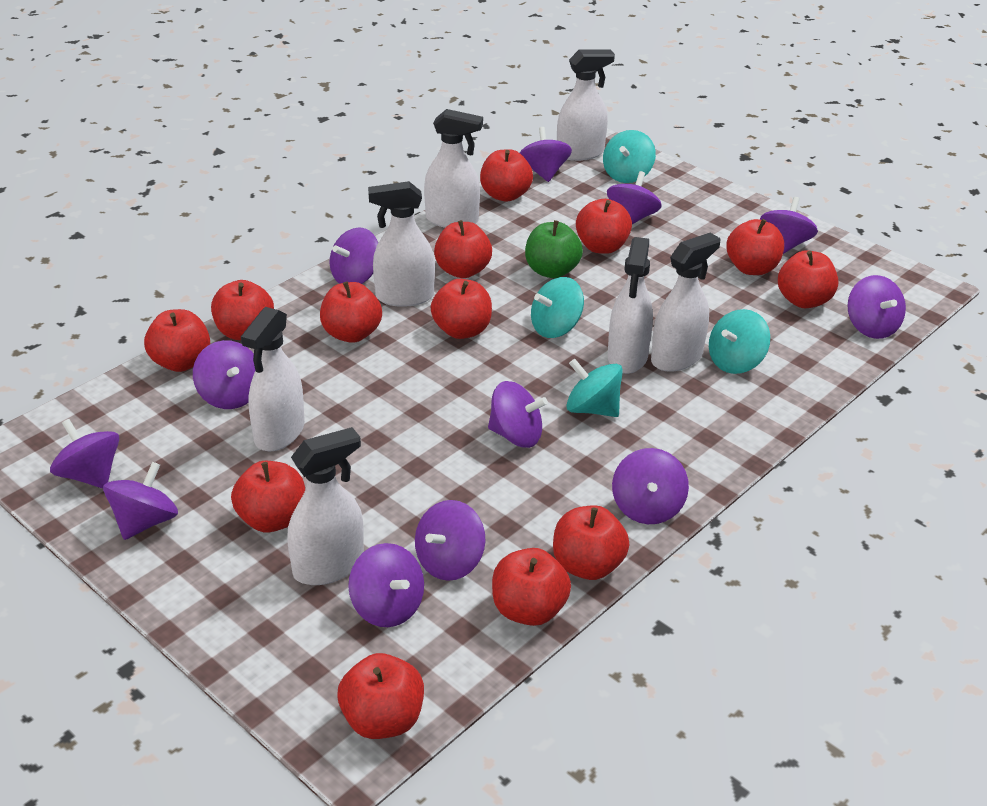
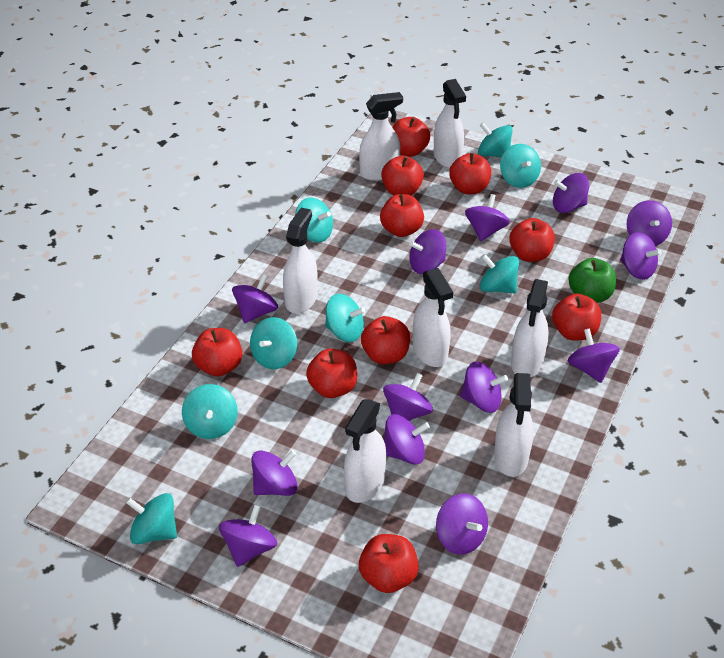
purple spinning top: 12 -> 13
red apple: 13 -> 10
turquoise spinning top: 4 -> 8

